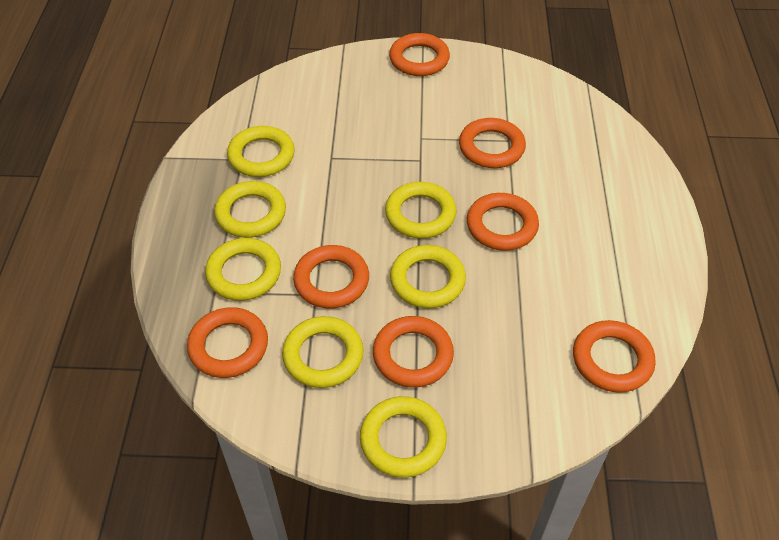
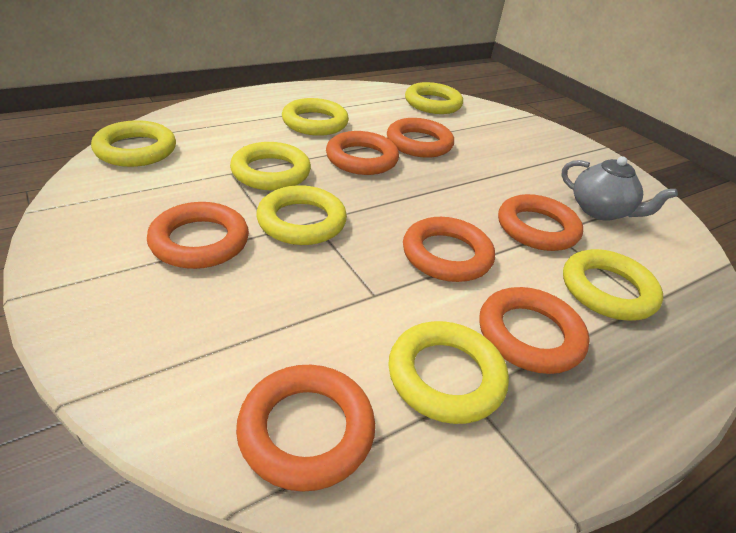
grey teapot: 0 -> 1

